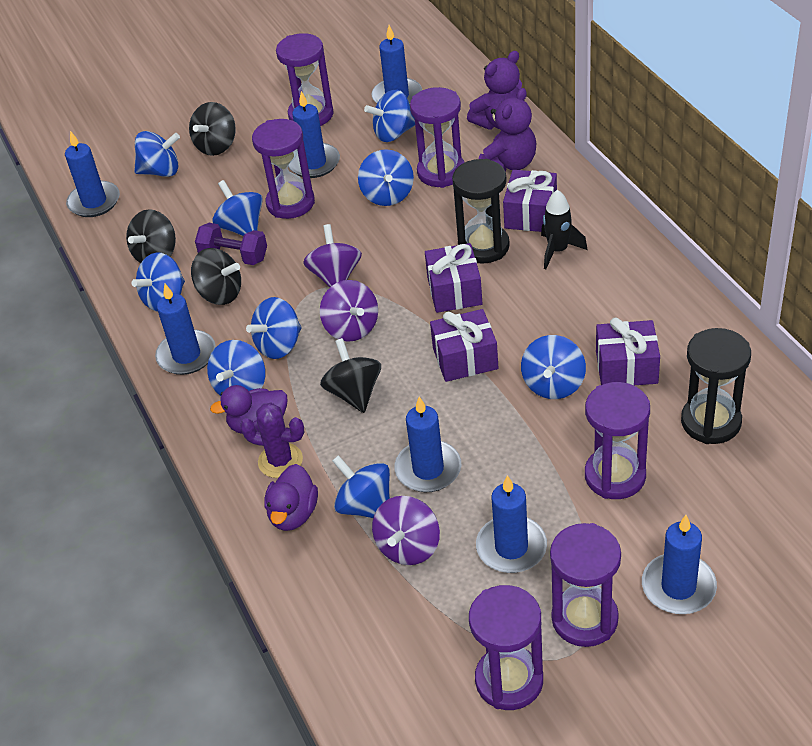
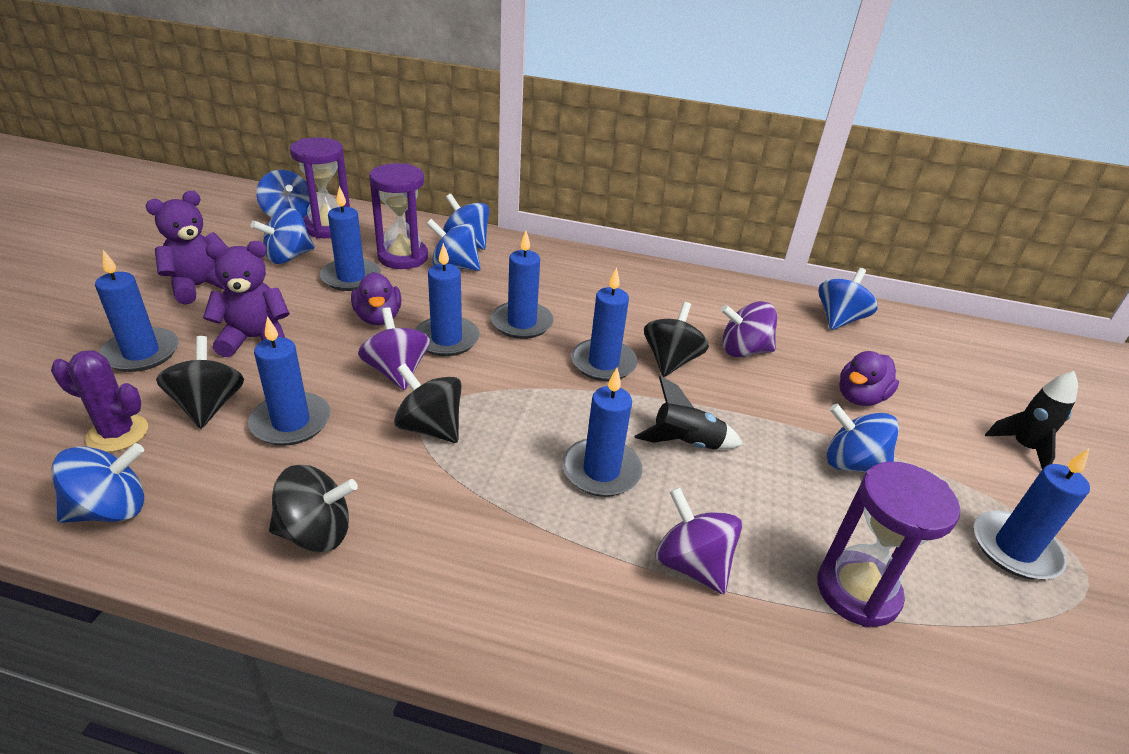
black hourglass: 2 -> 0
black rocket: 1 -> 2
blue candle: 7 -> 8
blue spinning top: 9 -> 7
purple dumbbell: 1 -> 0
purple gift: 4 -> 0
purple hourglass: 6 -> 3

